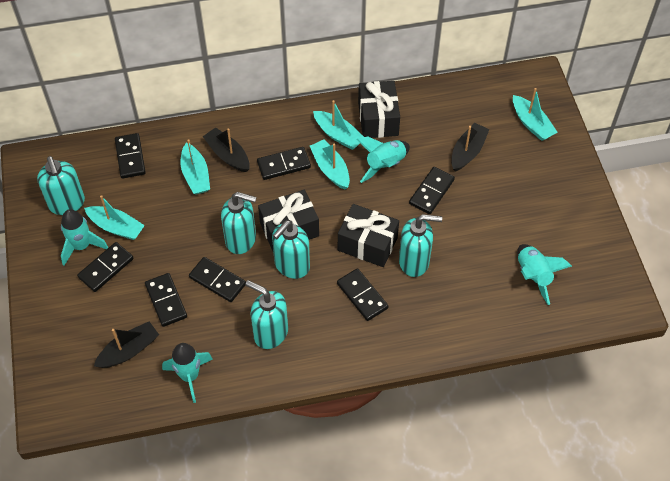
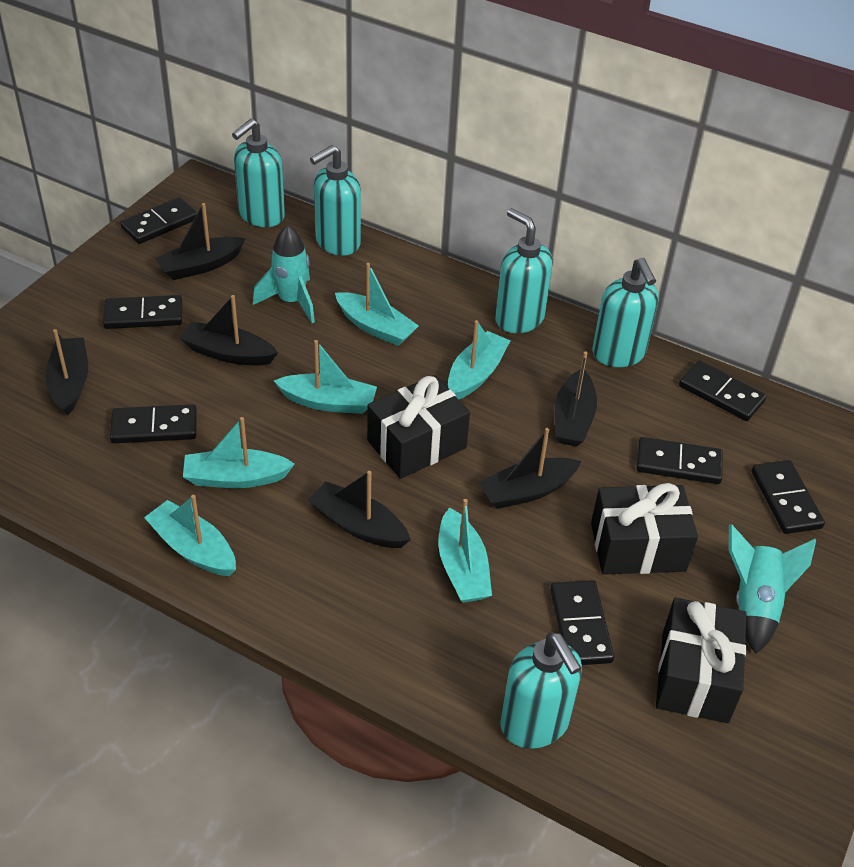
black boat: 3 -> 6
turquoise boat: 5 -> 6
turquoise rocket: 4 -> 2

